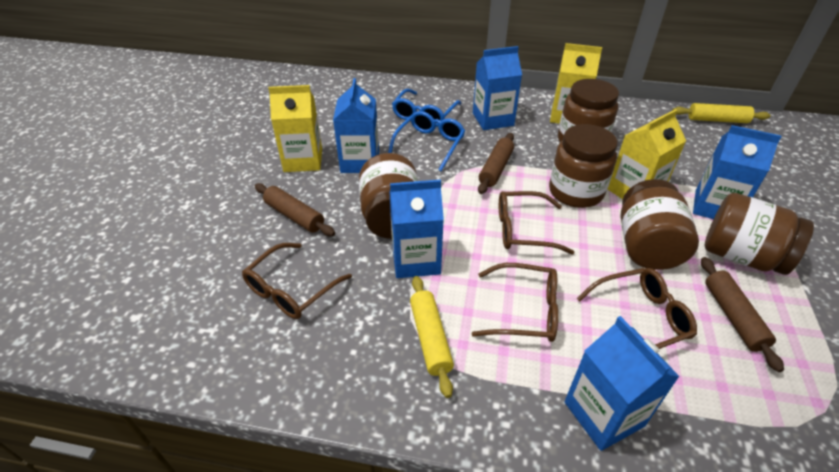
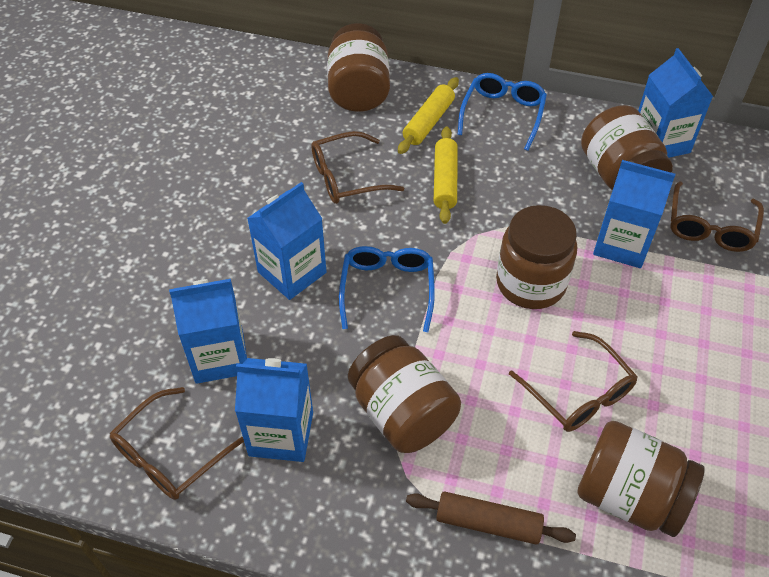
brown rolling pin: 3 -> 1
yellow carton: 3 -> 0

